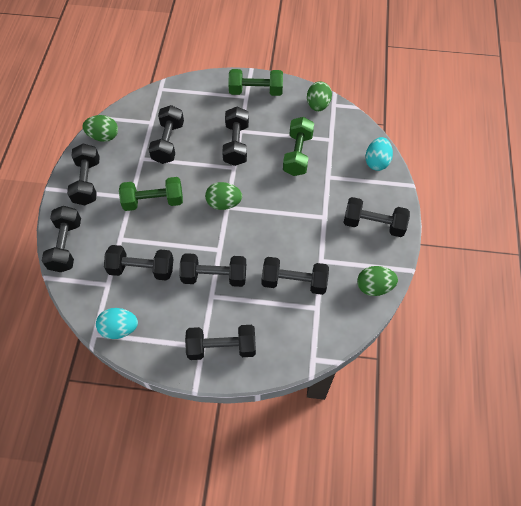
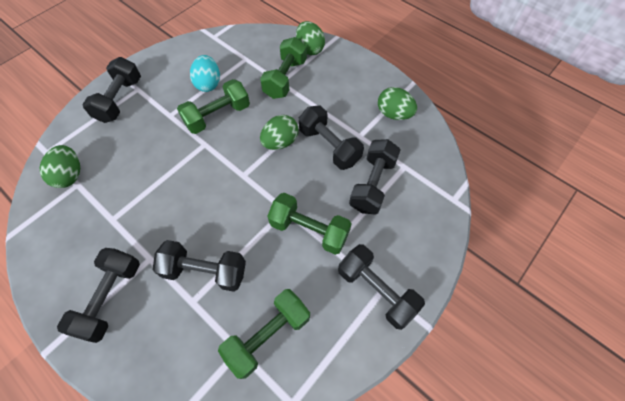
black dumbbell: 9 -> 6
green dumbbell: 3 -> 4
turquoise egg: 2 -> 1

